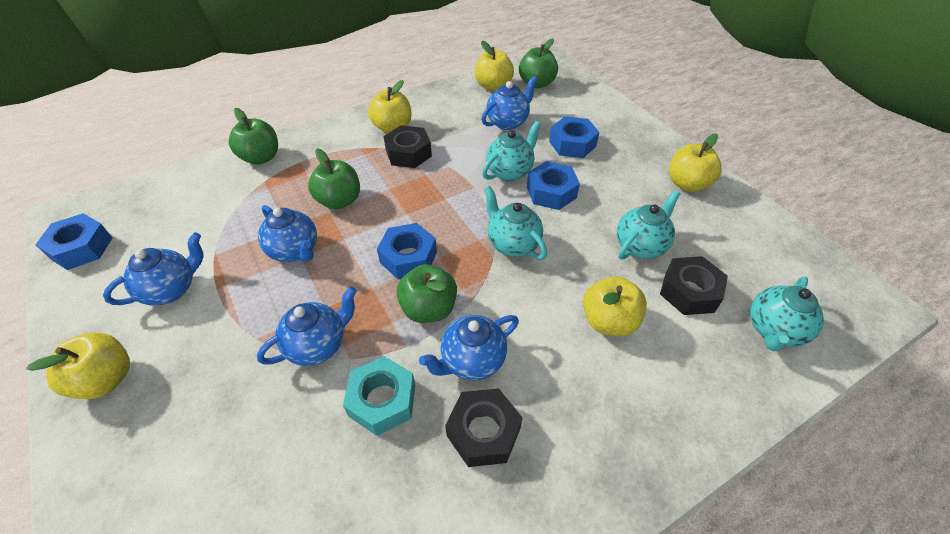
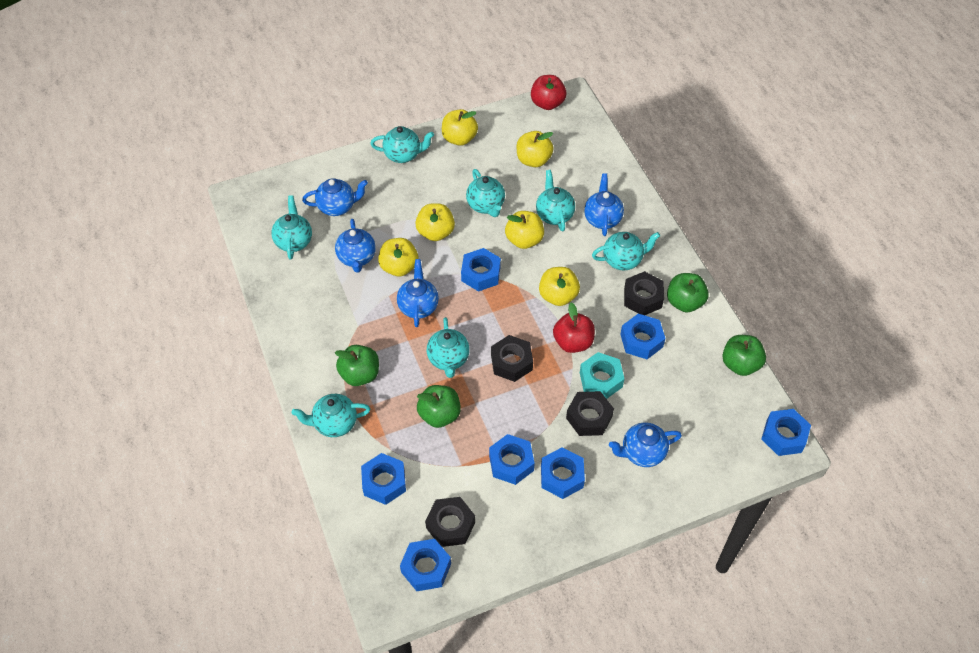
black nut: 3 -> 4
blue nut: 4 -> 7
red apple: 0 -> 2
turquoise teapot: 4 -> 7
yellow apple: 5 -> 6

